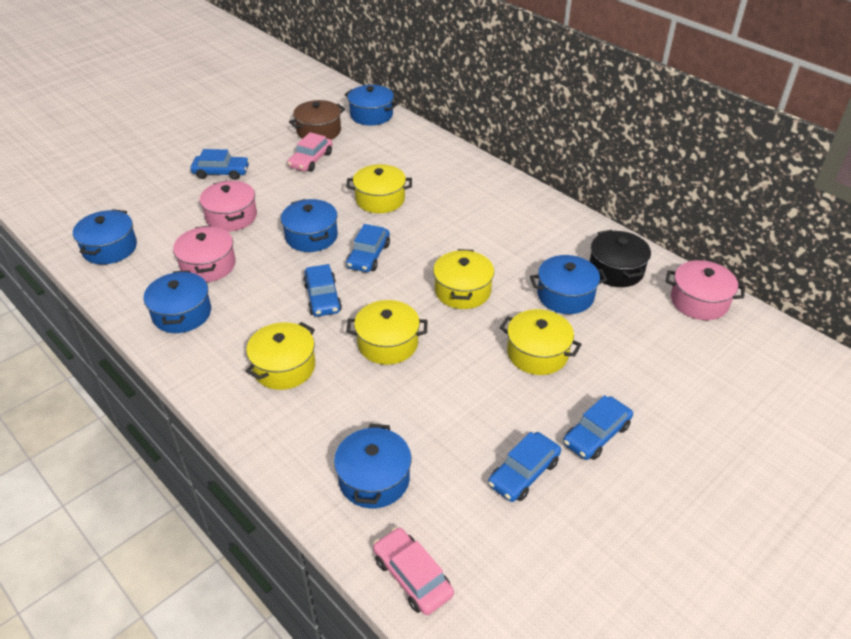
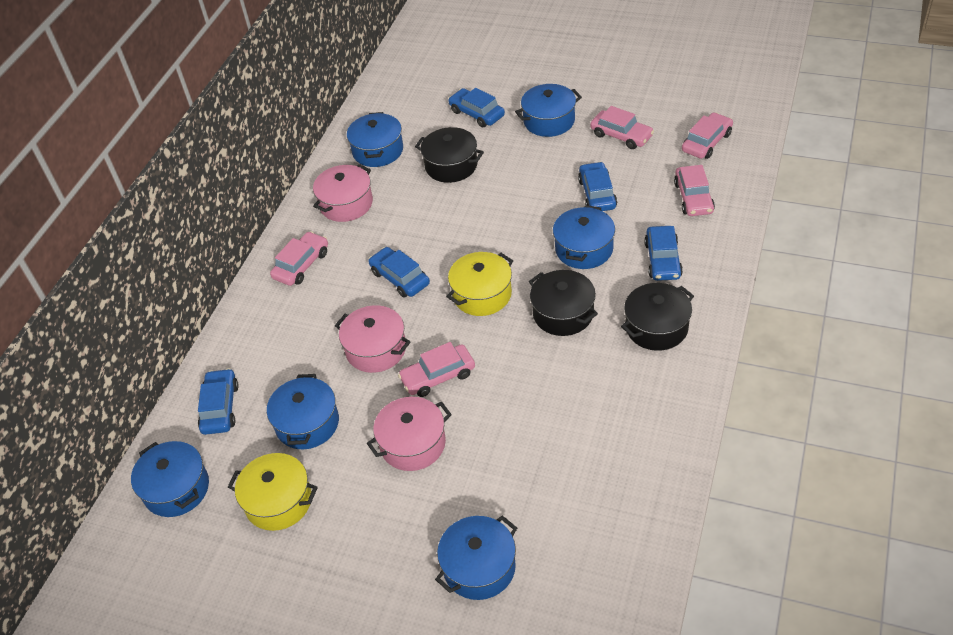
black pot: 1 -> 3
brown pot: 1 -> 0
pink car: 2 -> 5
yellow pot: 5 -> 2

